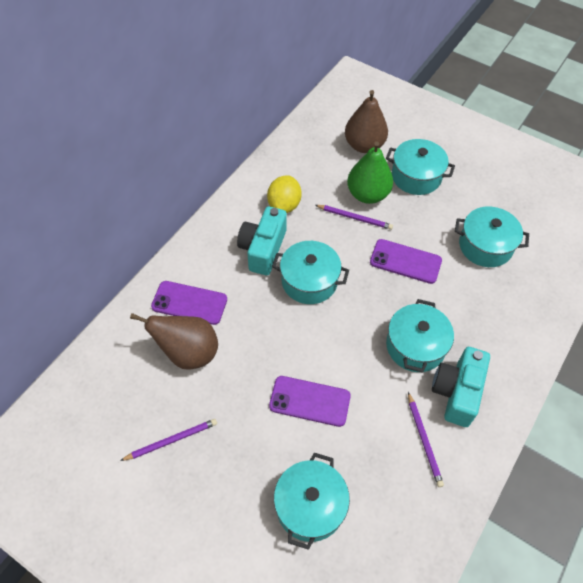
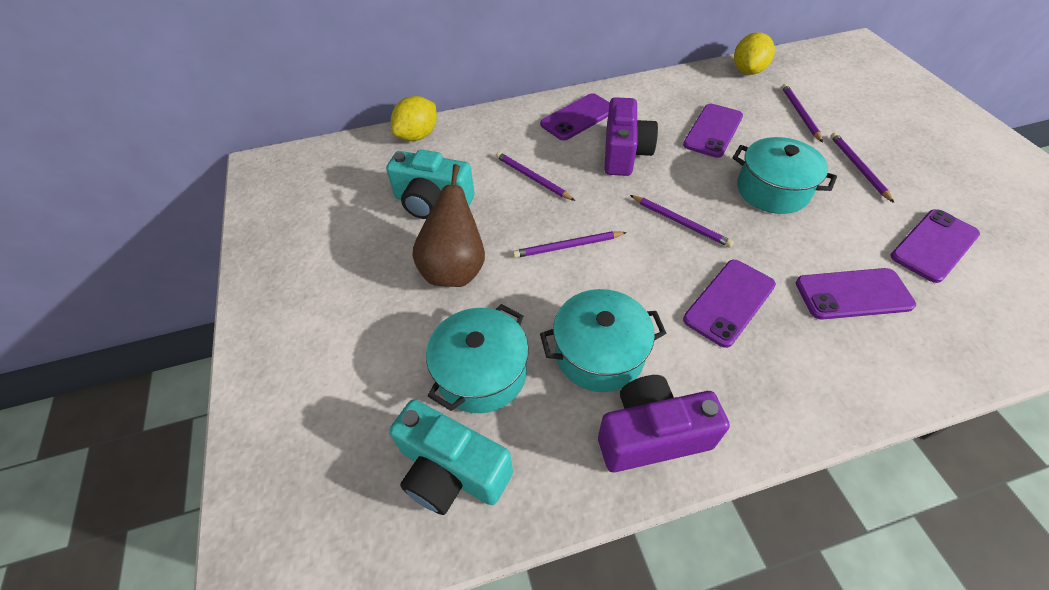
brown pear: 2 -> 1
green pear: 1 -> 0
purple camera: 0 -> 2
purple pencil: 3 -> 5
purple phone: 3 -> 5
turquoise pot: 5 -> 3
yellow lemon: 1 -> 2

